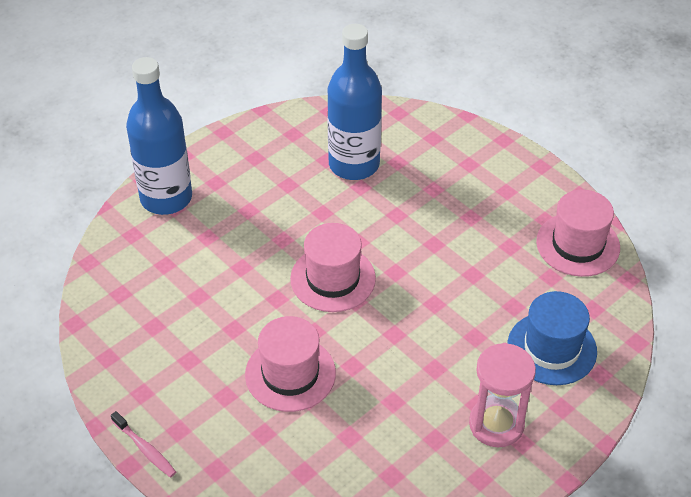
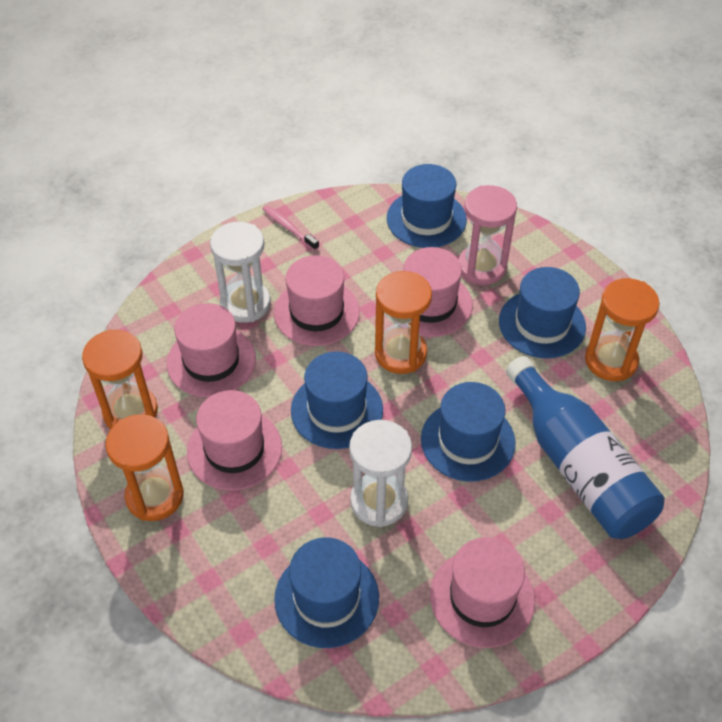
blue bottle: 2 -> 1
blue hat: 1 -> 5
orange hourglass: 0 -> 4
pink hat: 3 -> 5
white hourglass: 0 -> 2

